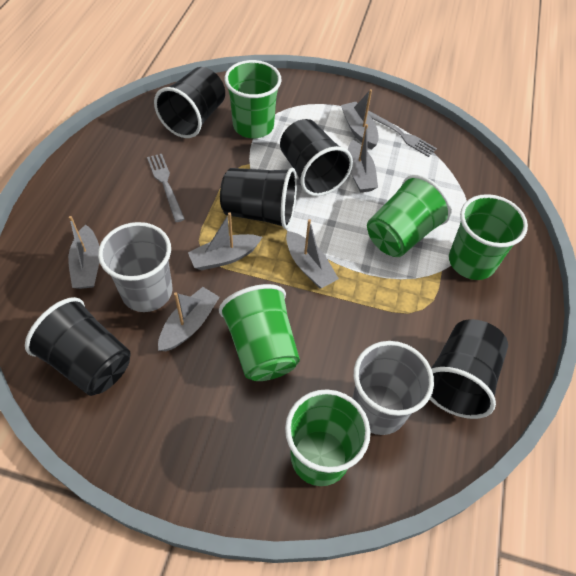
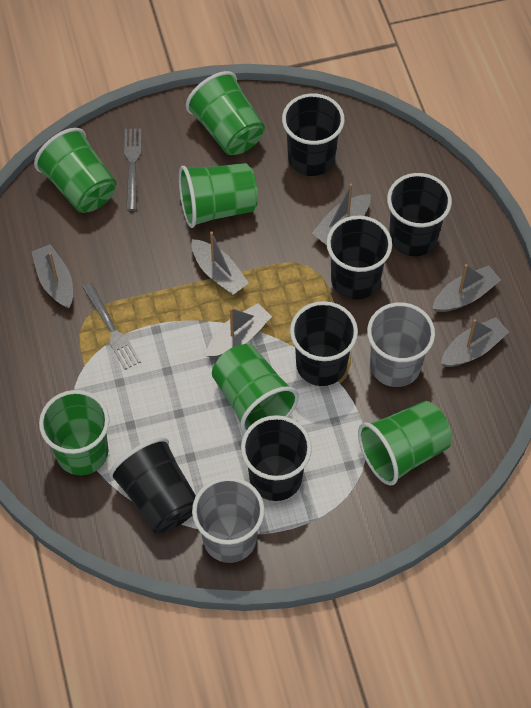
black cup: 5 -> 6
green cup: 5 -> 6

